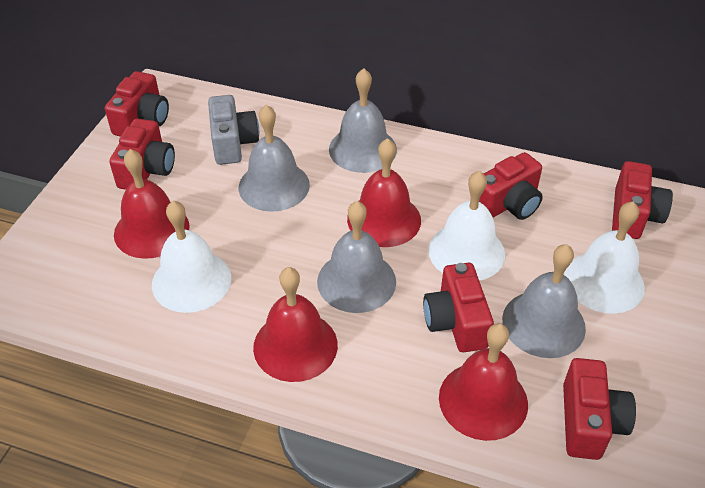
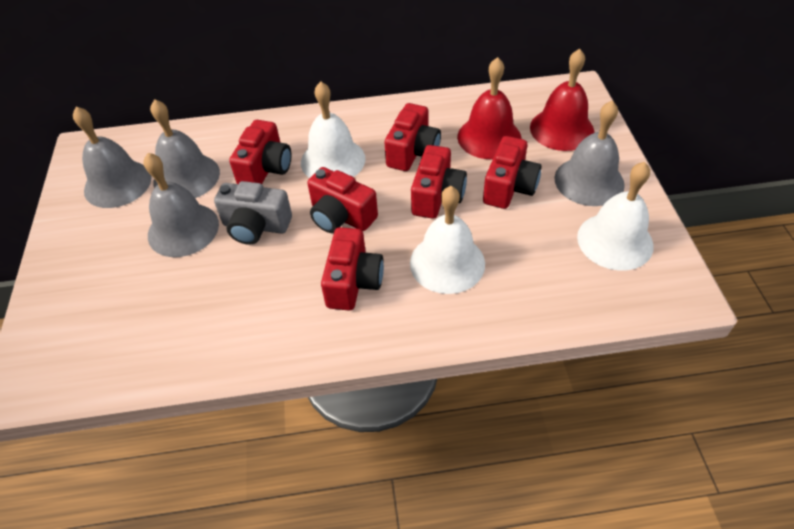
red bell: 4 -> 2

